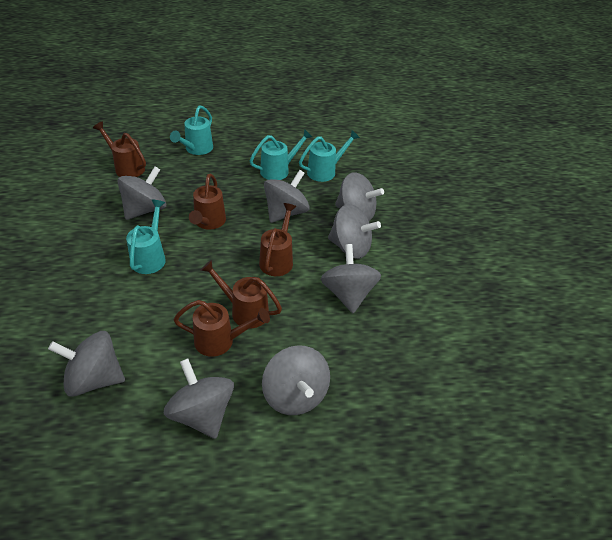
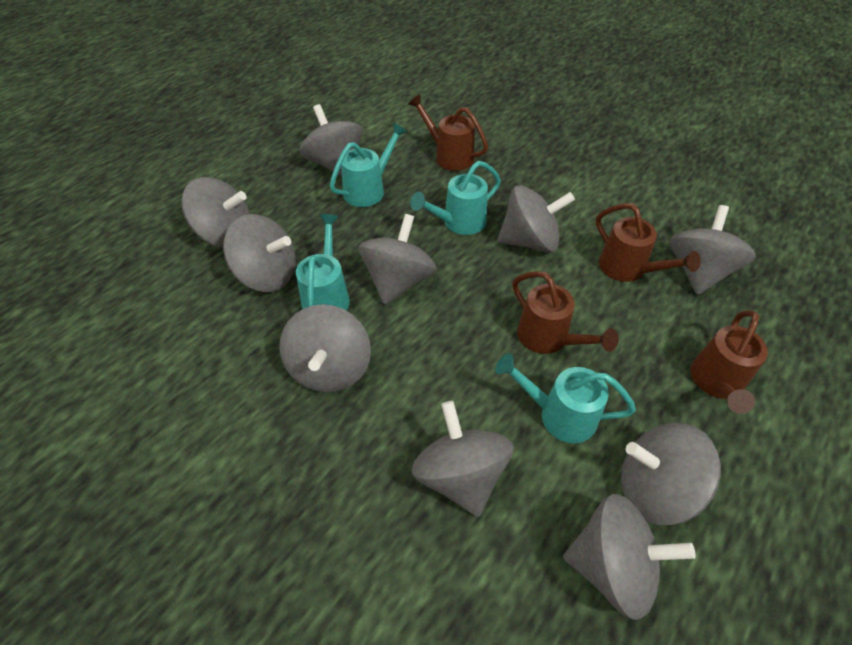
brown watering can: 5 -> 4
grey spinning top: 8 -> 10

